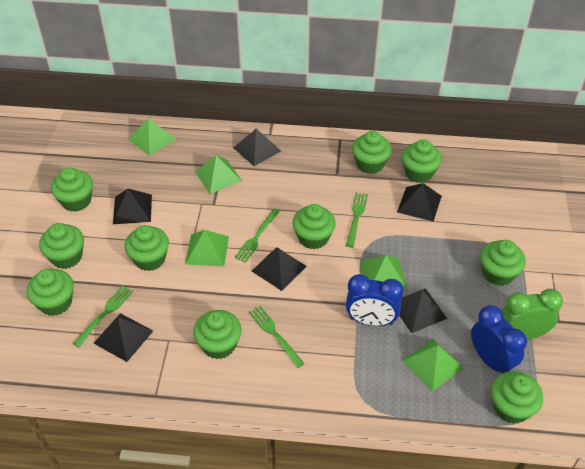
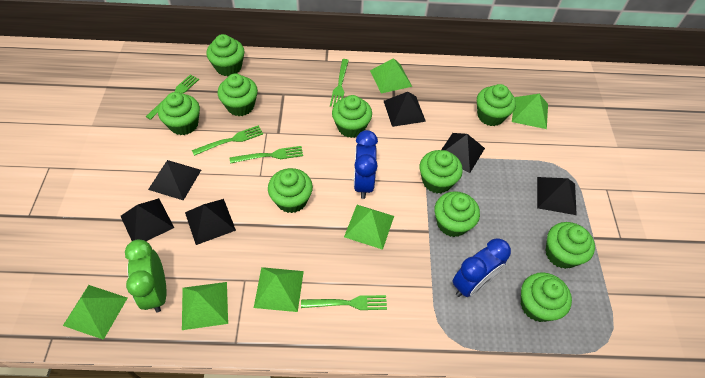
green fork: 4 -> 5
green pyramid: 5 -> 6

